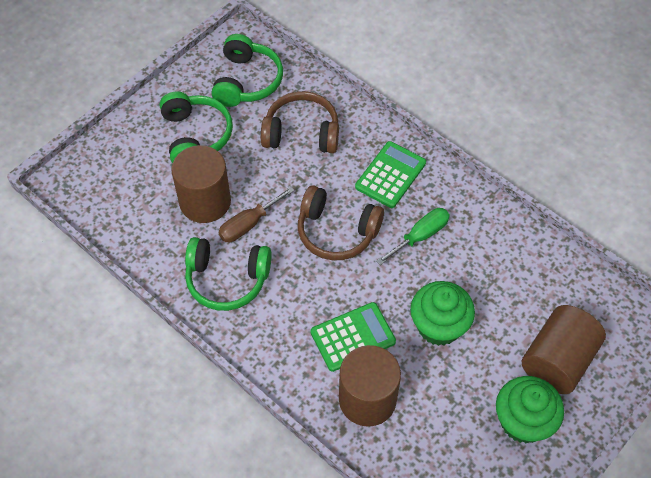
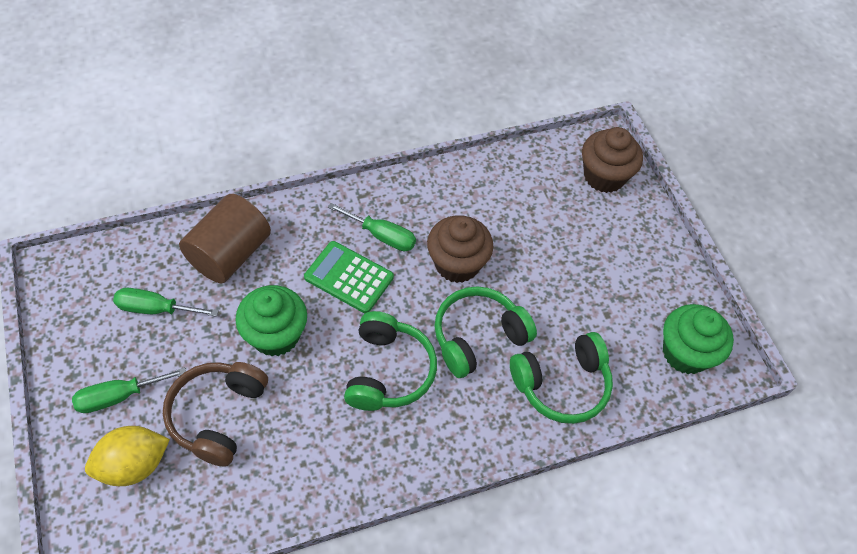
brown cupcake: 0 -> 2
brown cylinder: 3 -> 1
brown headphones: 2 -> 1
brown screwdriver: 1 -> 0
green calculator: 2 -> 1
green screwdriver: 1 -> 3
yellow lemon: 0 -> 1

